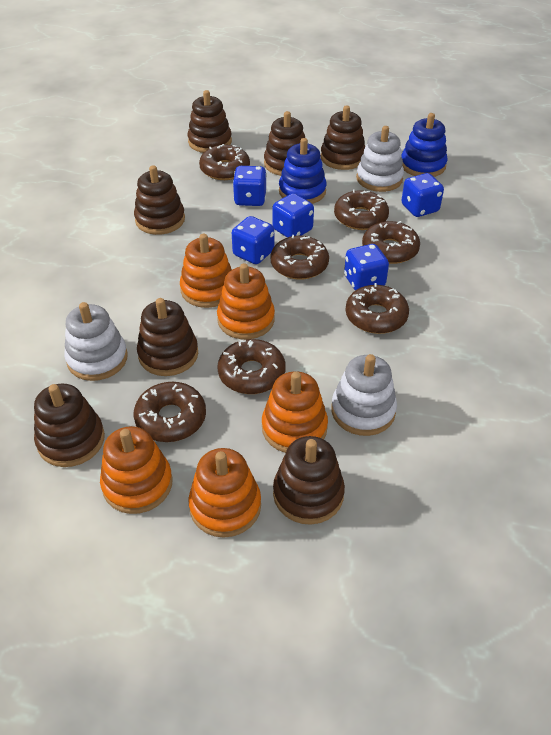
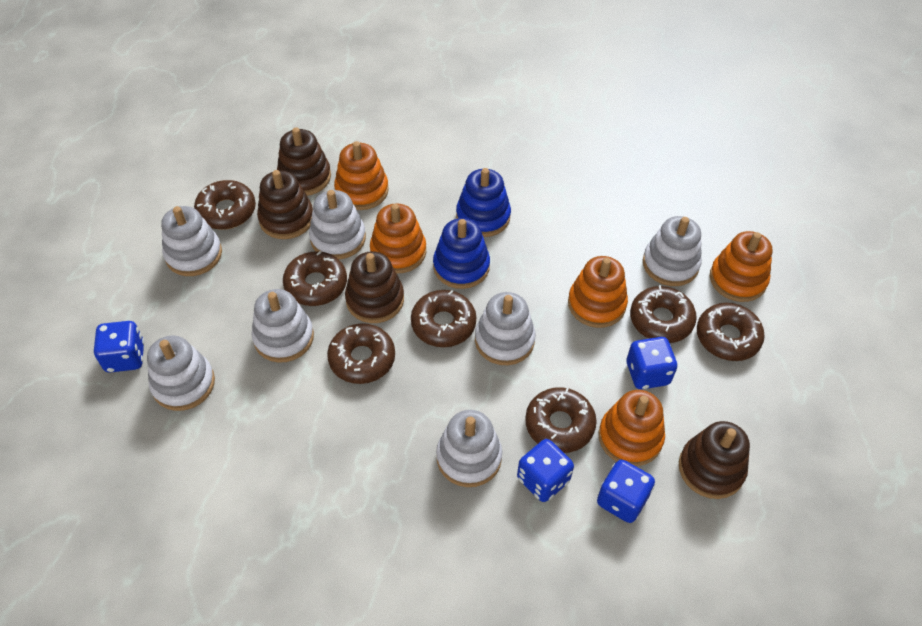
blue dice: 5 -> 4
brown stacking toy: 7 -> 4
white stacking toy: 3 -> 7

